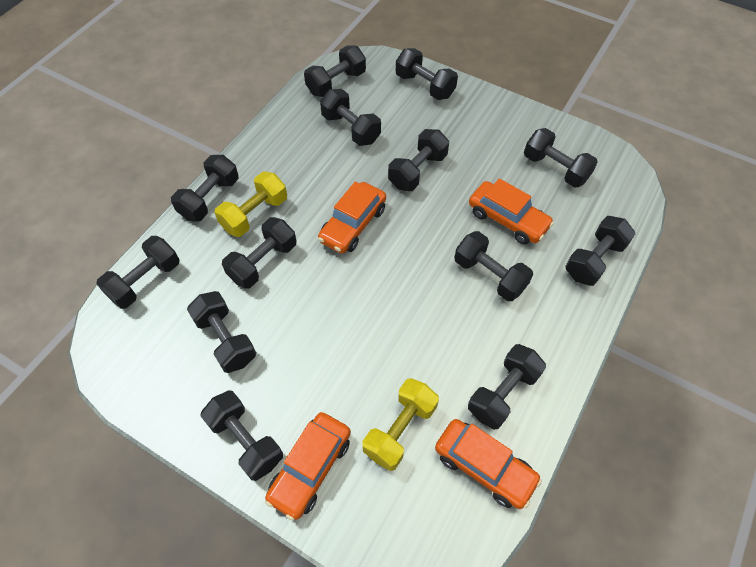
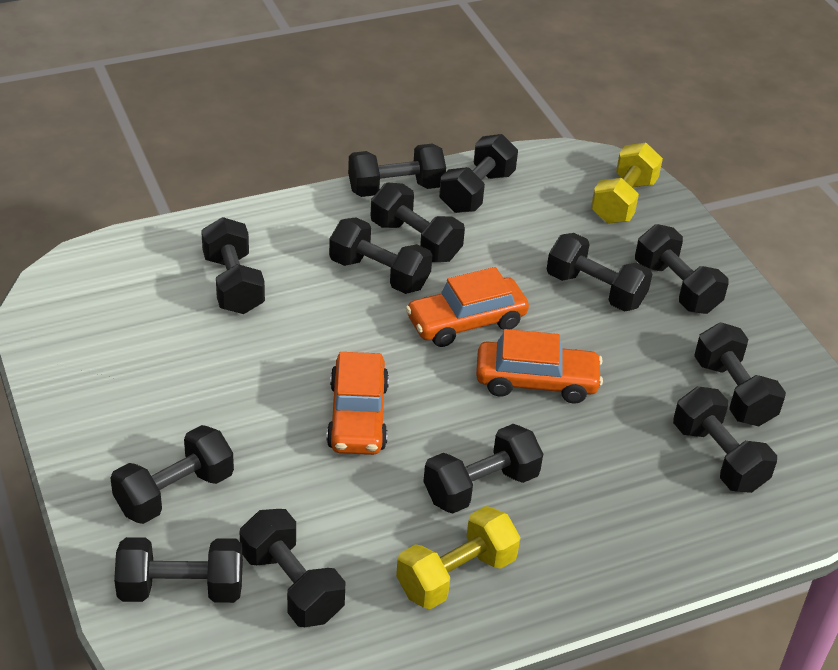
orange car: 4 -> 3

